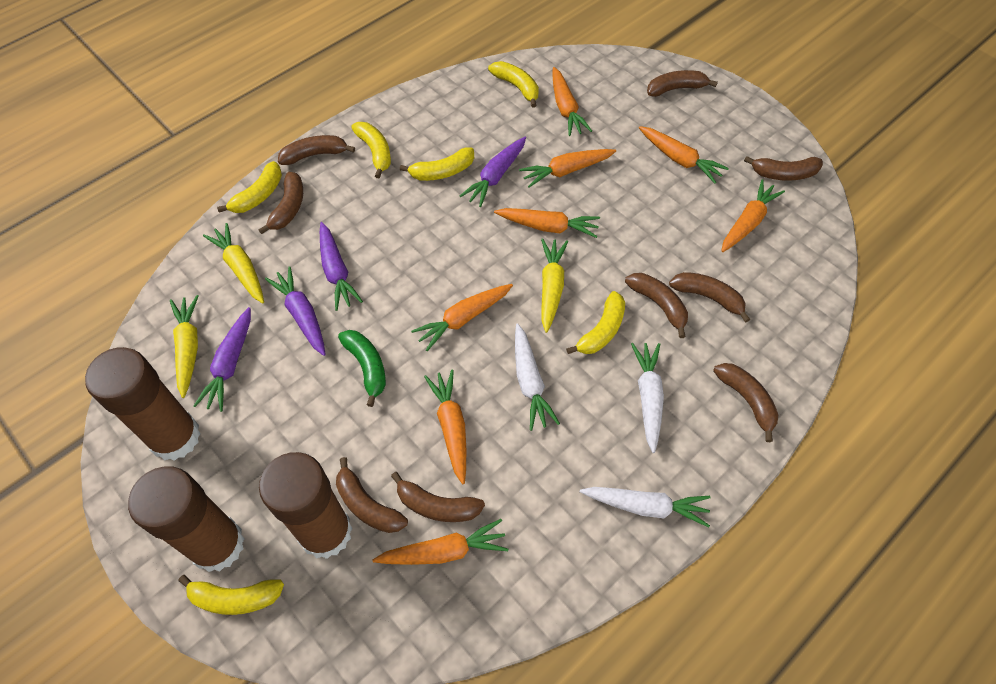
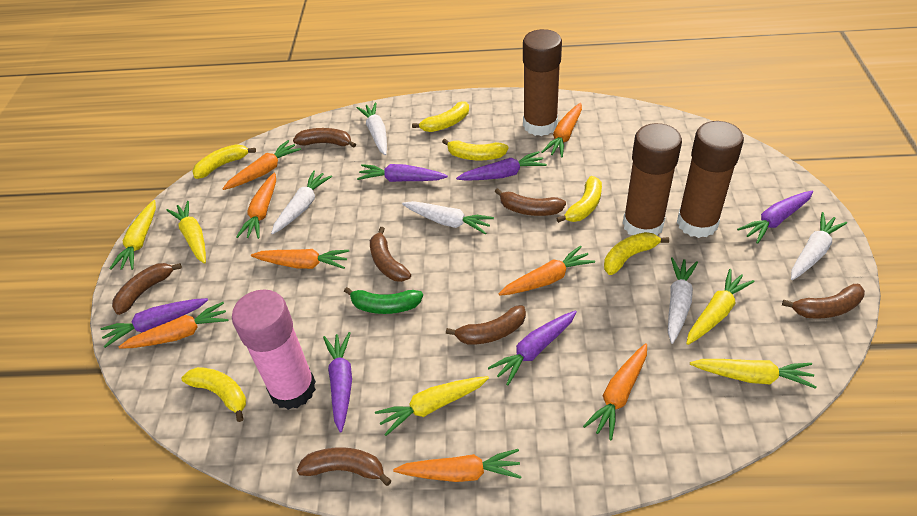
brown banana: 9 -> 7
pink glue stick: 0 -> 1
purple carrot: 4 -> 6
white carrot: 3 -> 5
yellow carrot: 3 -> 5

